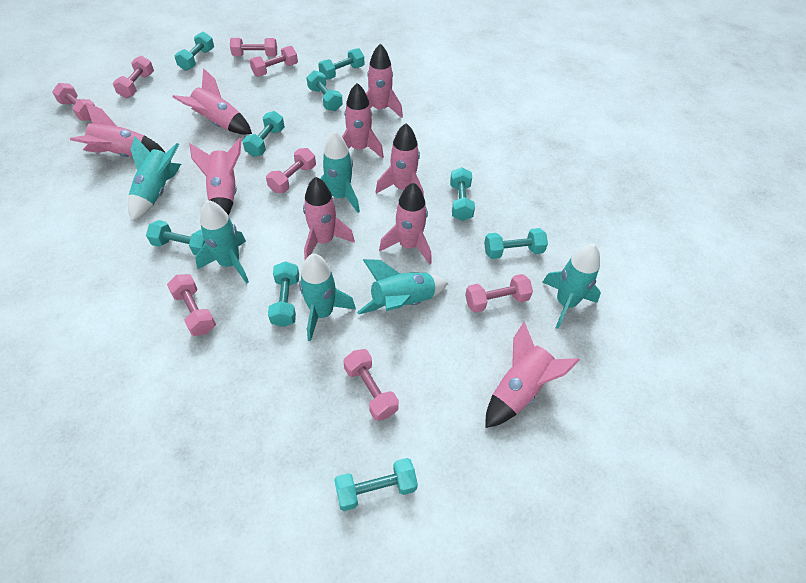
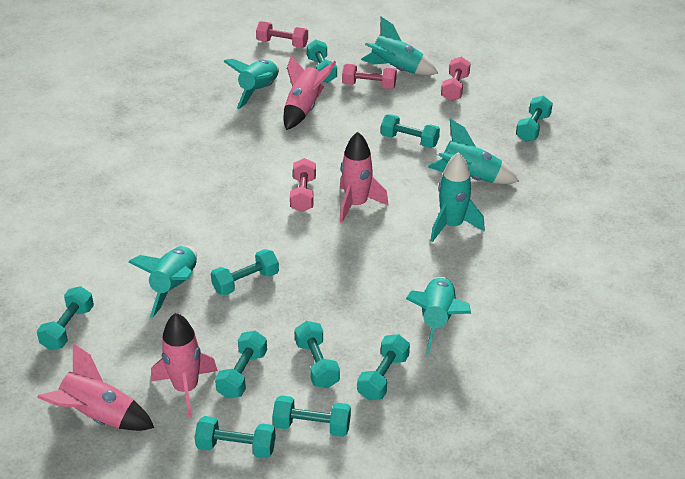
pink dumbbell: 8 -> 4
pink rocket: 9 -> 4
turquoise dumbbell: 9 -> 10

